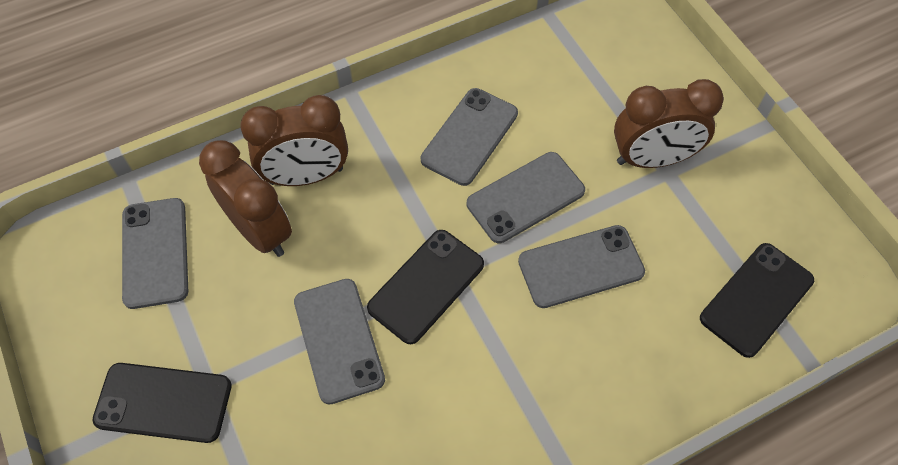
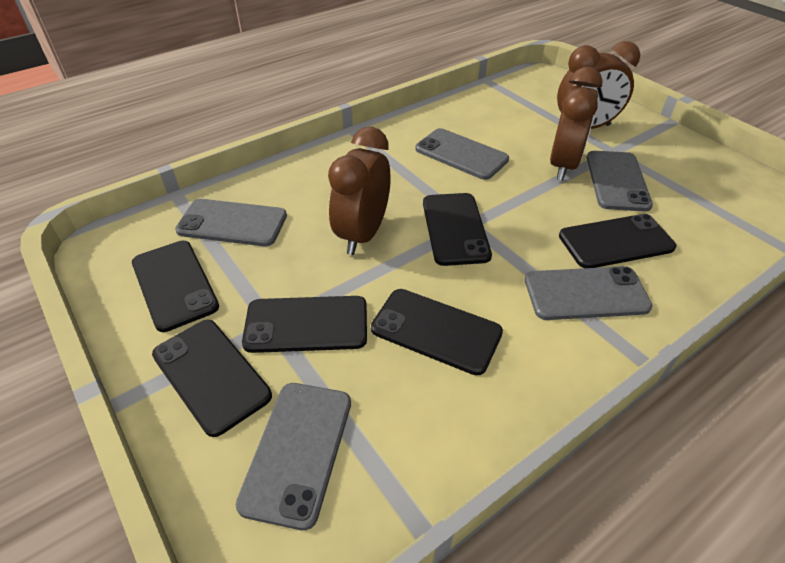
black phone: 3 -> 6

